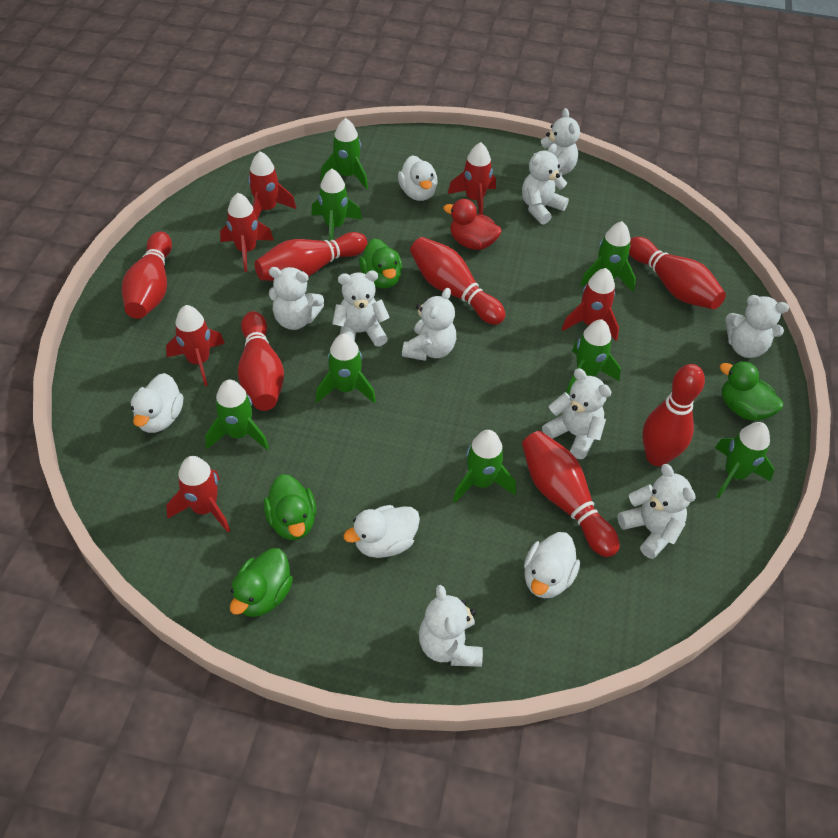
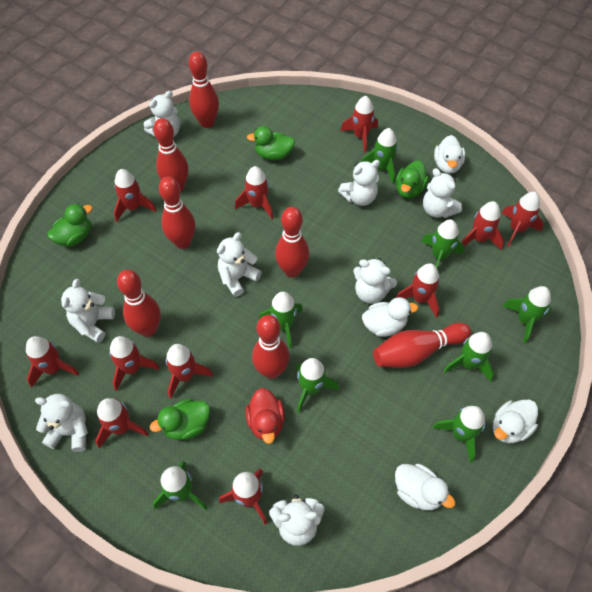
red rocket: 6 -> 11
white teddy bear: 9 -> 8

